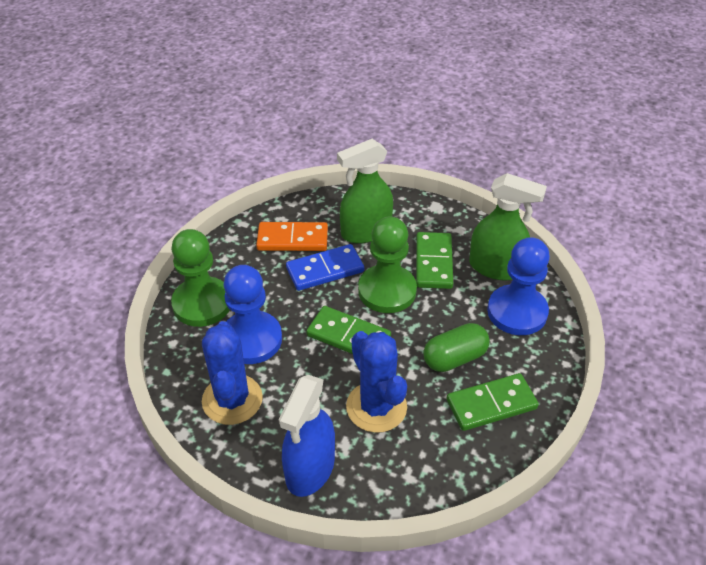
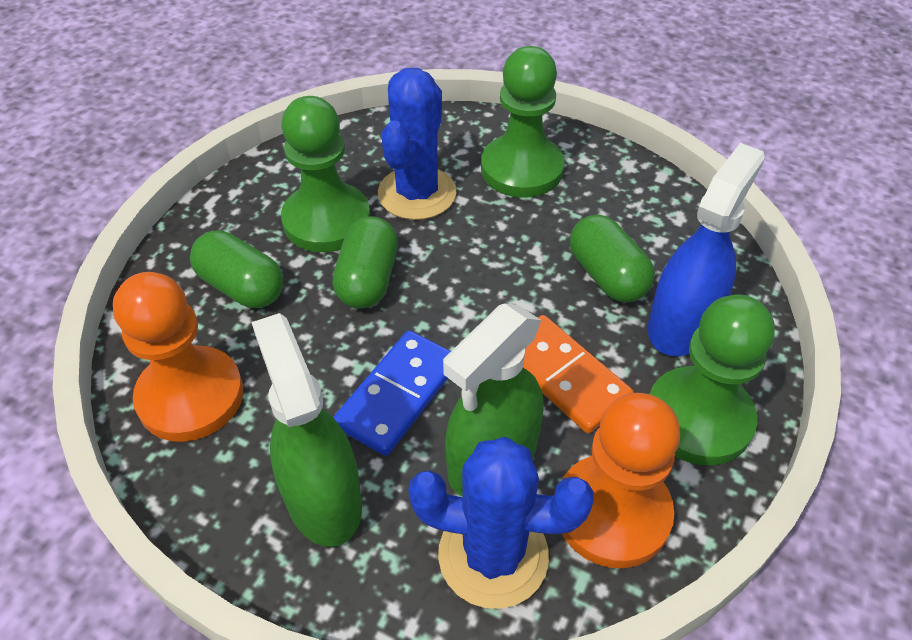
blue pawn: 2 -> 0
green capsule: 1 -> 3
green domino: 3 -> 0
green pawn: 2 -> 3
orange pawn: 0 -> 2

